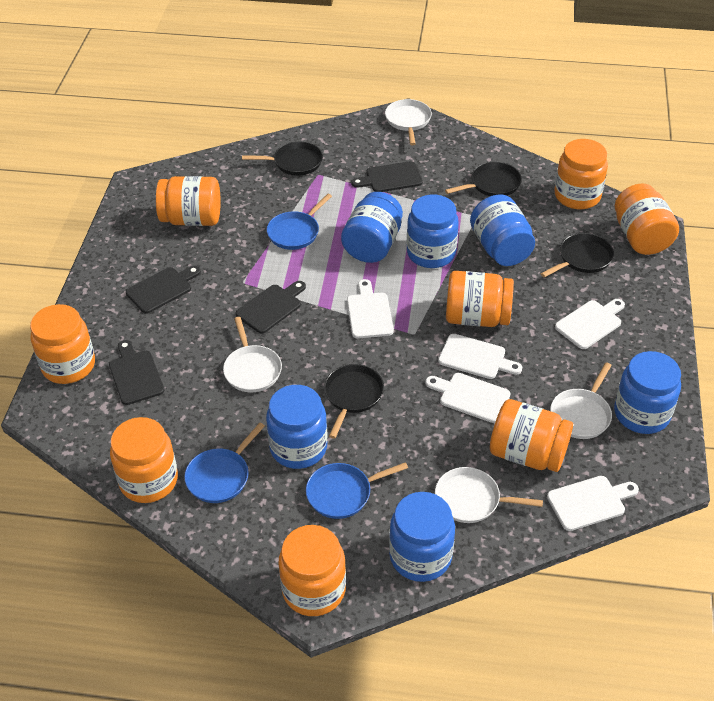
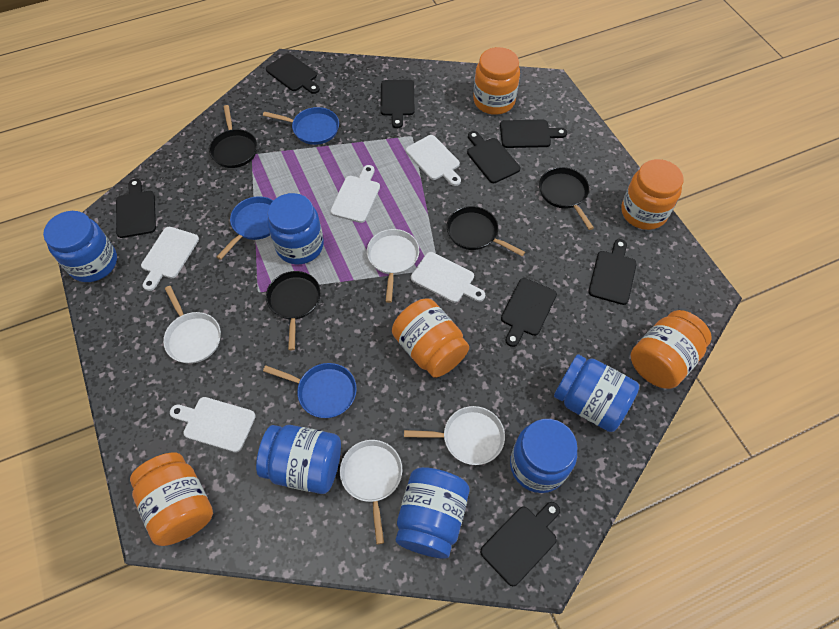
black cutting board: 4 -> 8
orange jar: 8 -> 5

